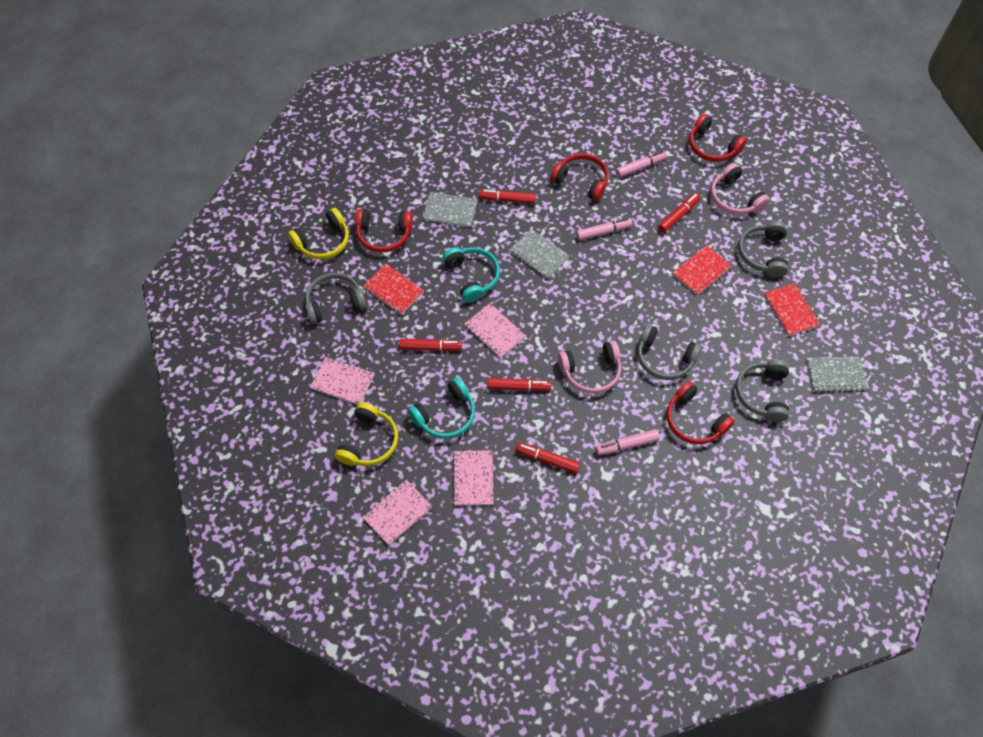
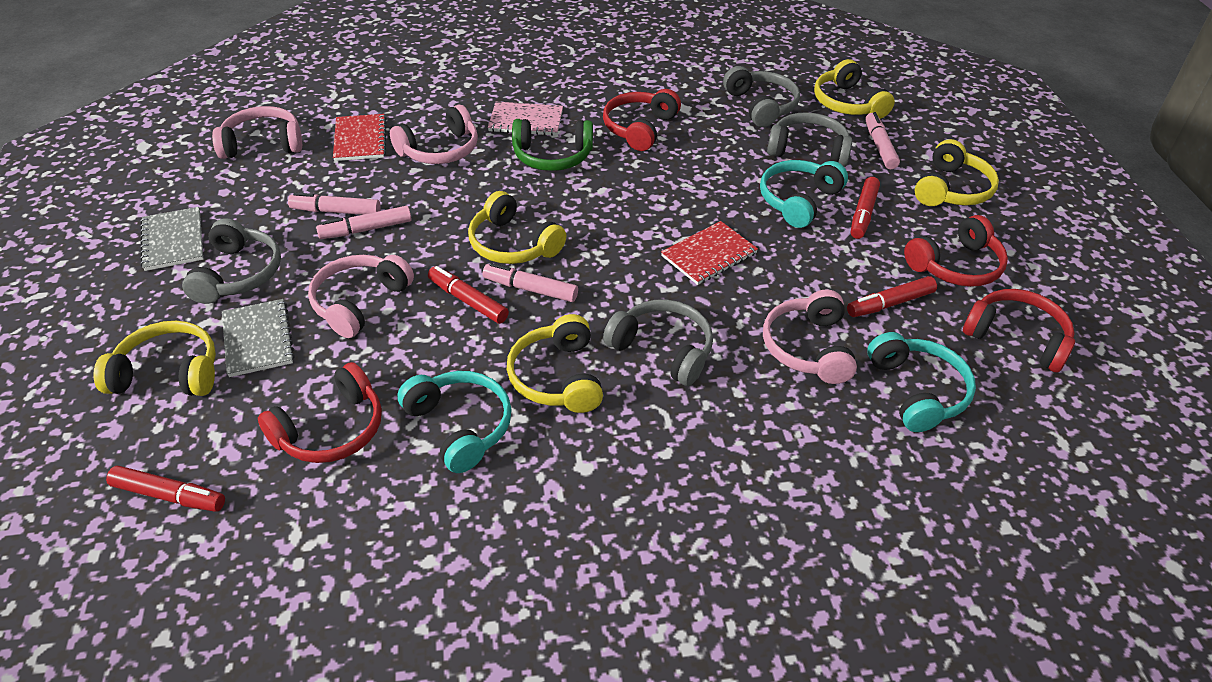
green headphones: 0 -> 1
grey notebook: 3 -> 2
pink headphones: 2 -> 4
pink marker: 3 -> 4
pink notebook: 4 -> 1
red marker: 5 -> 4
red notebook: 3 -> 2
turquoise headphones: 2 -> 3
yellow headphones: 2 -> 5

